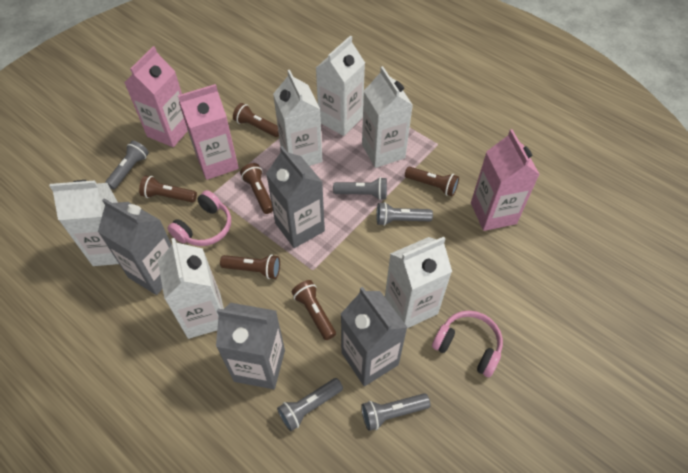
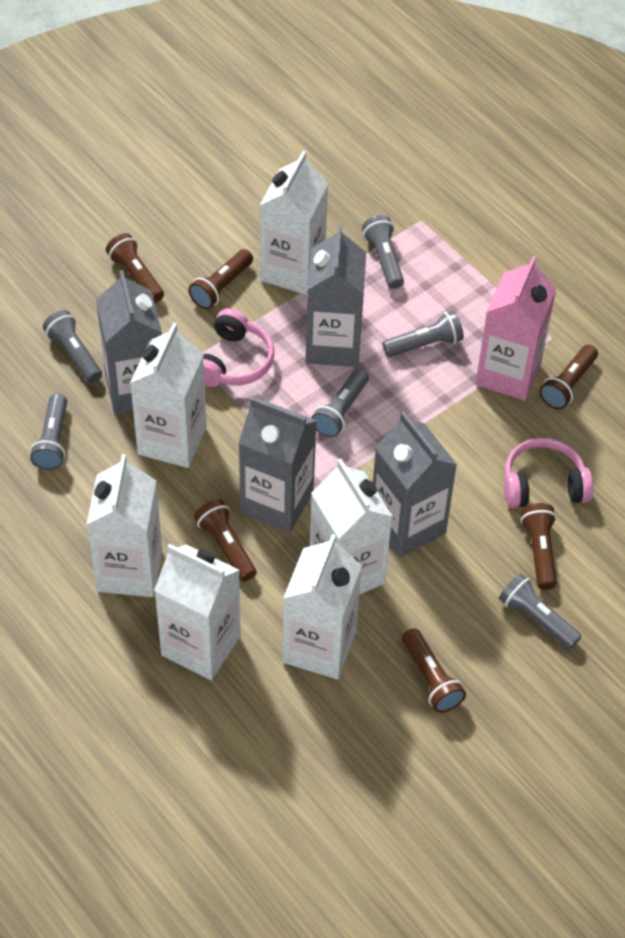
grey flashlight: 5 -> 6
pink carton: 3 -> 1

